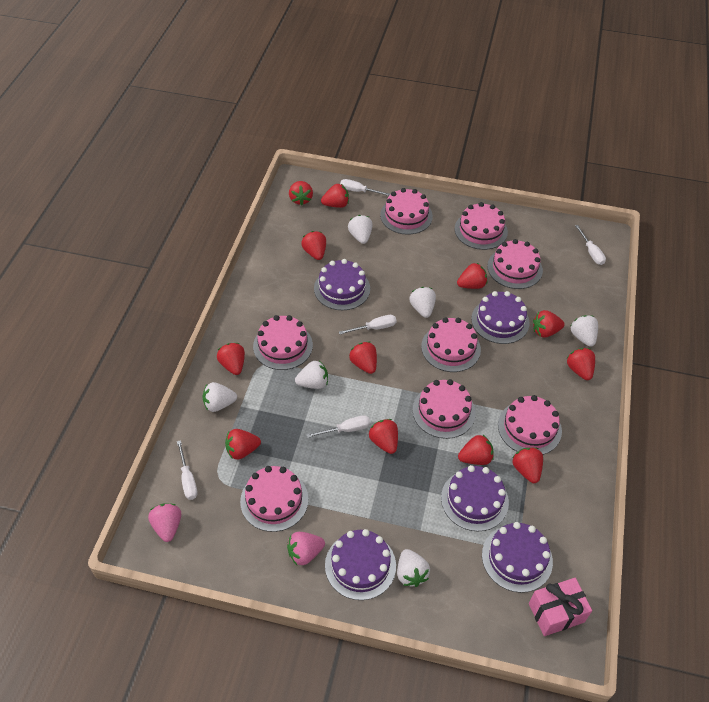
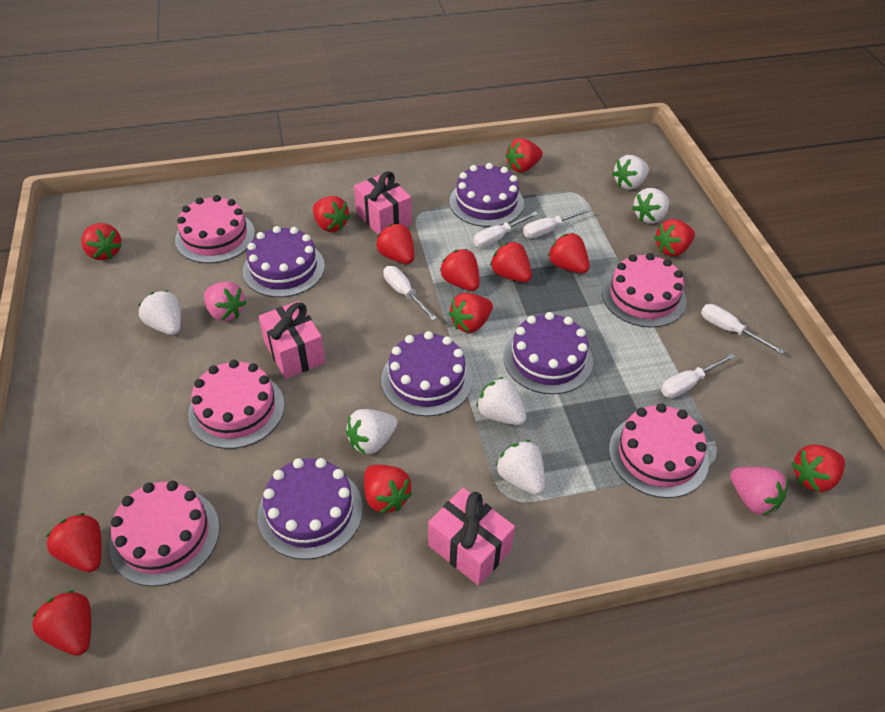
pink cake: 8 -> 5
pink gift: 1 -> 3
red strawberry: 12 -> 13

